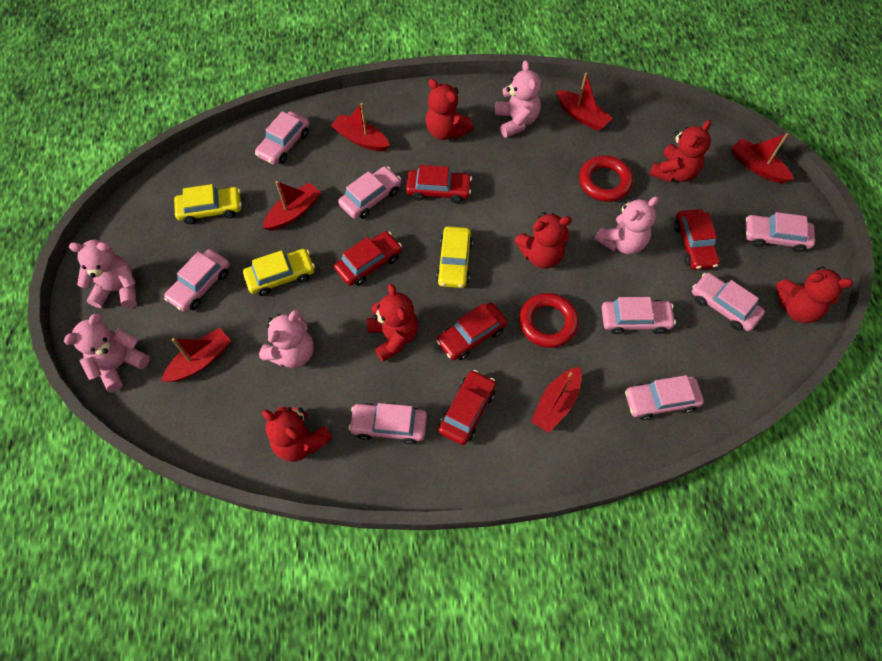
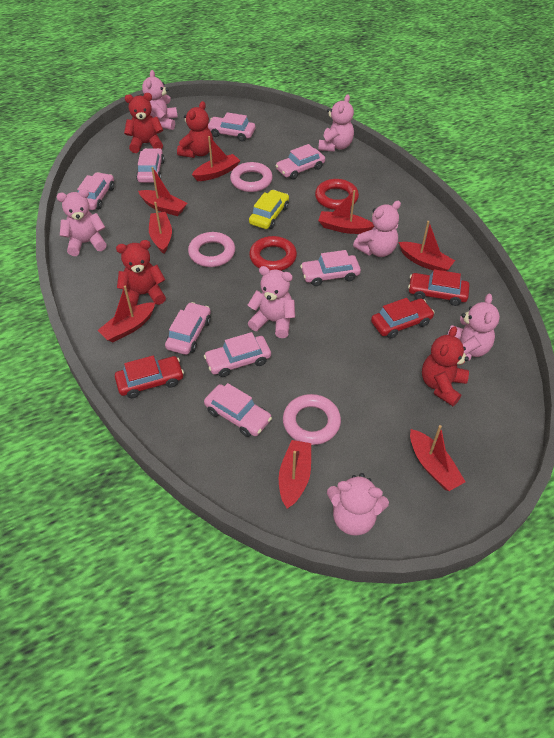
pink ring: 0 -> 3
pink teddy bear: 5 -> 7
red boat: 6 -> 8
red car: 5 -> 3
red teddy bear: 6 -> 4
yellow car: 3 -> 1

